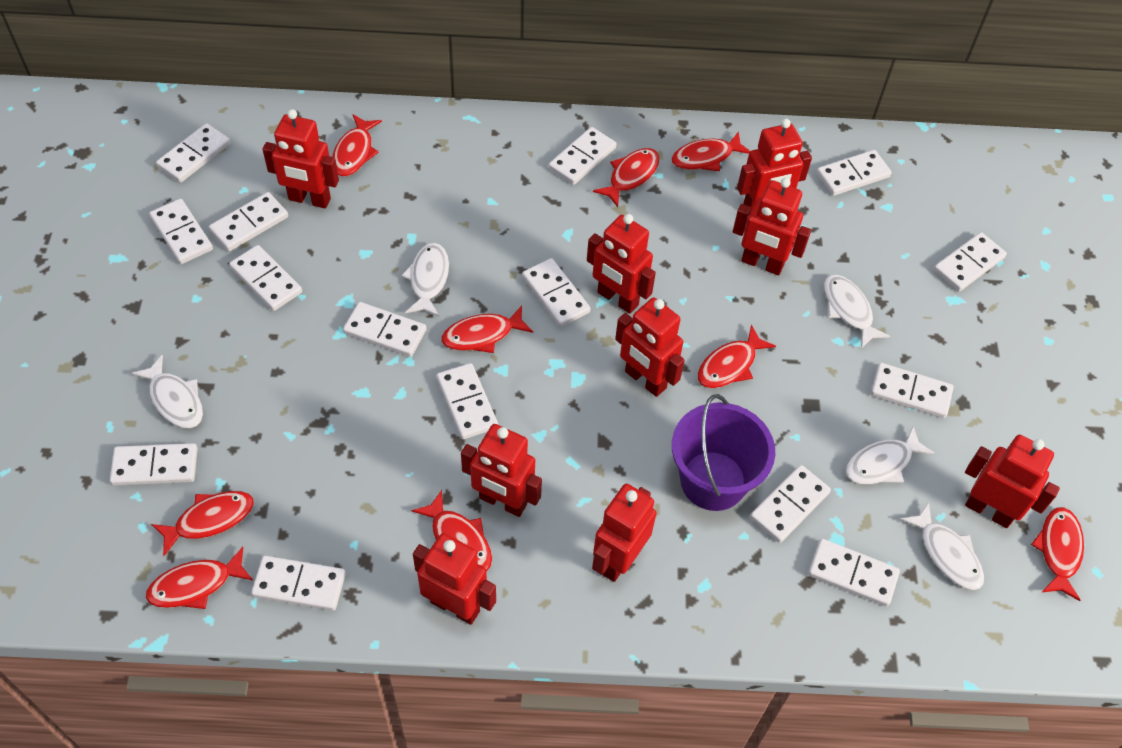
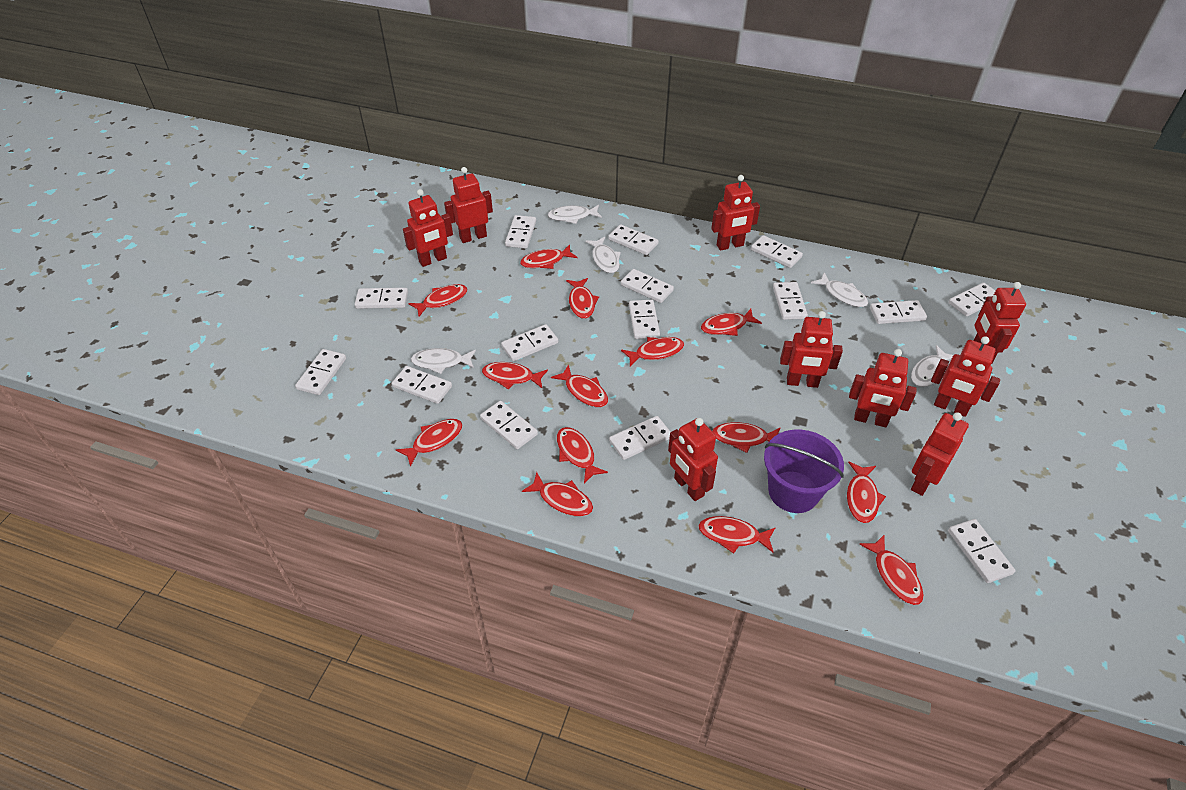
red fish: 9 -> 14

